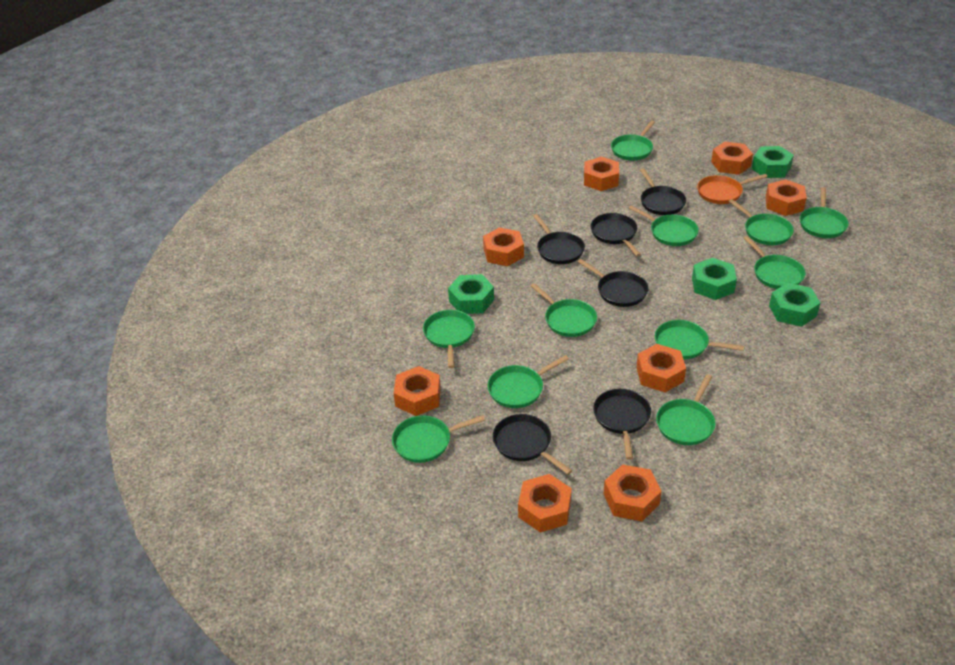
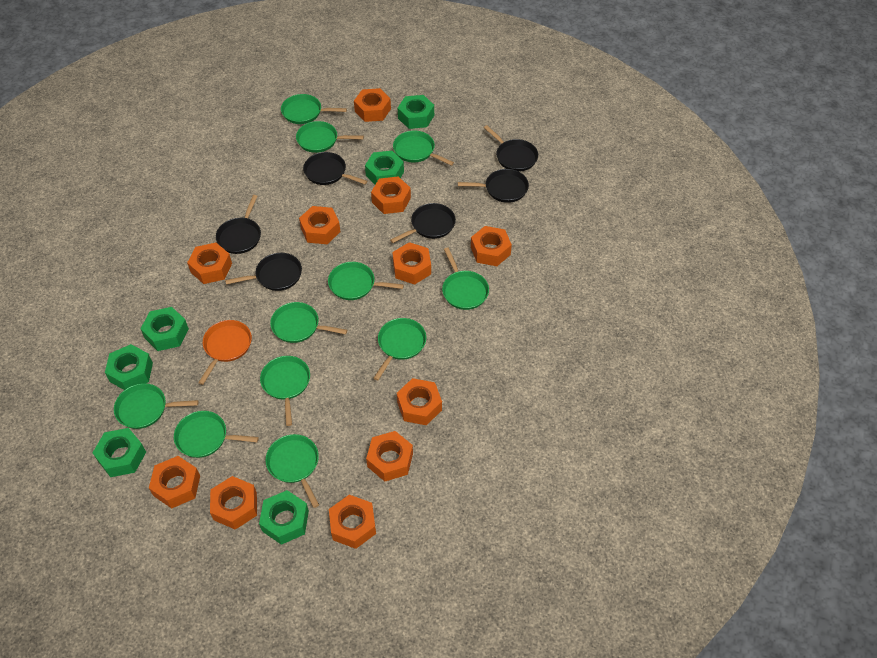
green nut: 4 -> 6
orange nut: 8 -> 11

